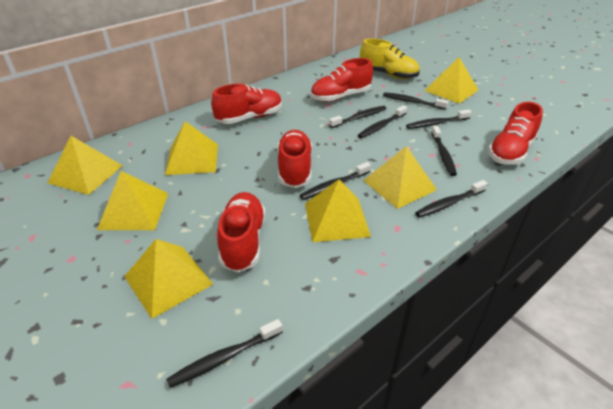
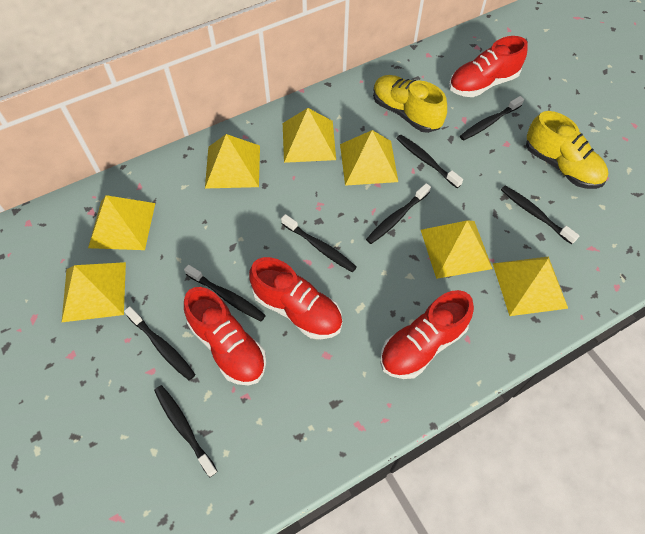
red shoe: 5 -> 4
yellow shoe: 1 -> 2

